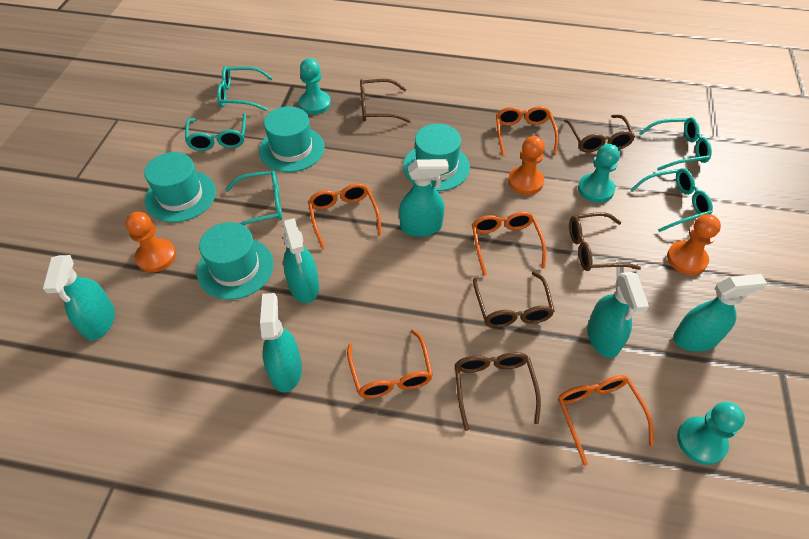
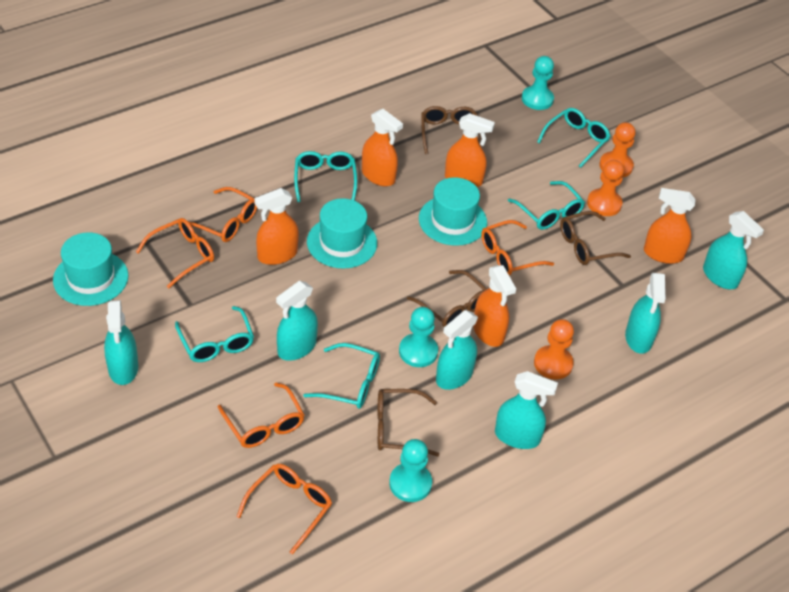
brown glasses: 5 -> 4
orange spray bottle: 0 -> 5
turquoise hat: 4 -> 3

